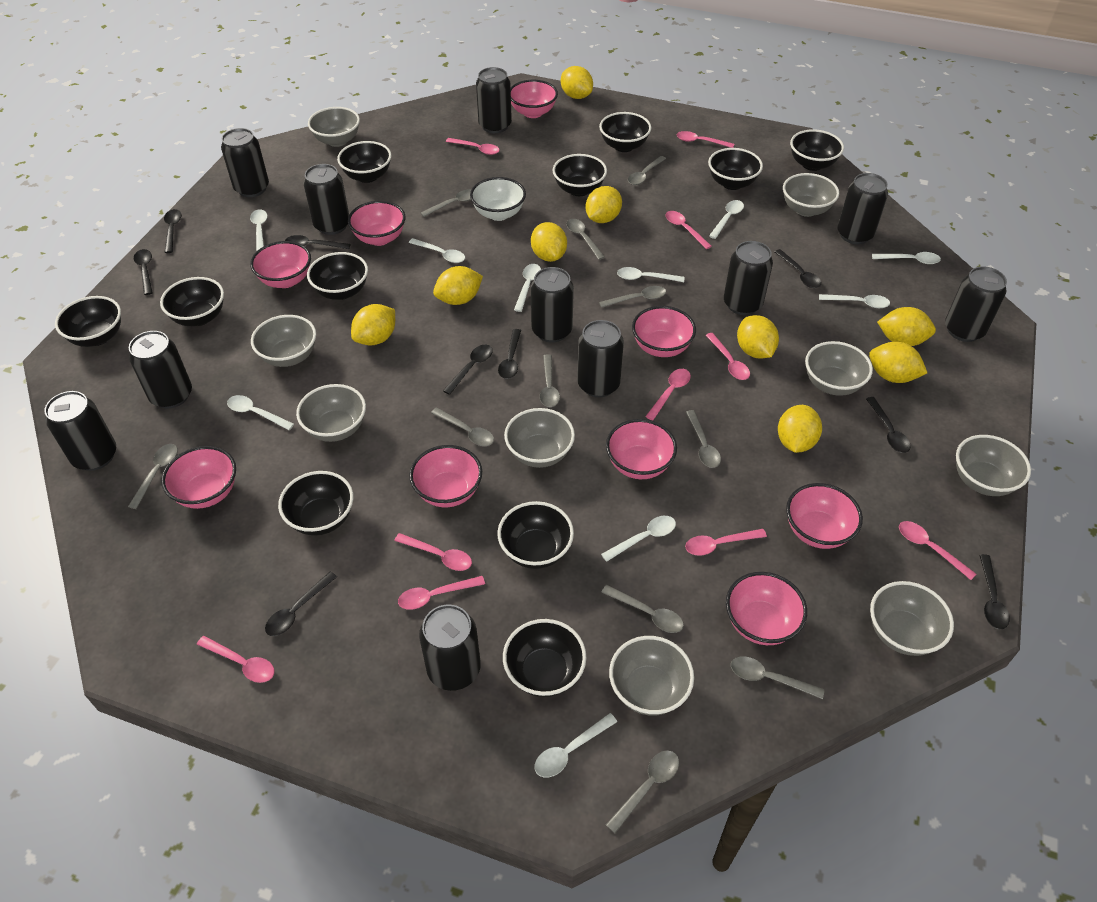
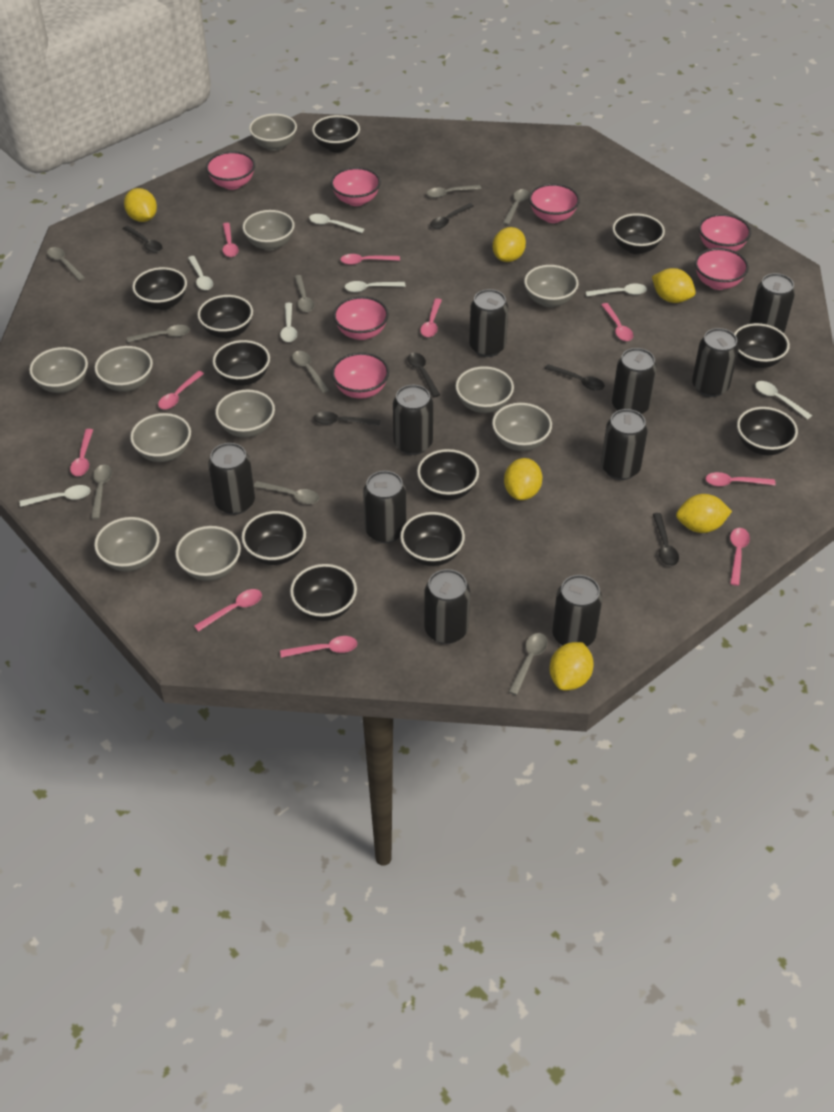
black can: 11 -> 10
black spoon: 9 -> 6
grey bowl: 9 -> 11
grey spoon: 11 -> 9
pink bowl: 9 -> 7
white bowl: 1 -> 0
white spoon: 10 -> 7
yellow lemon: 9 -> 6

